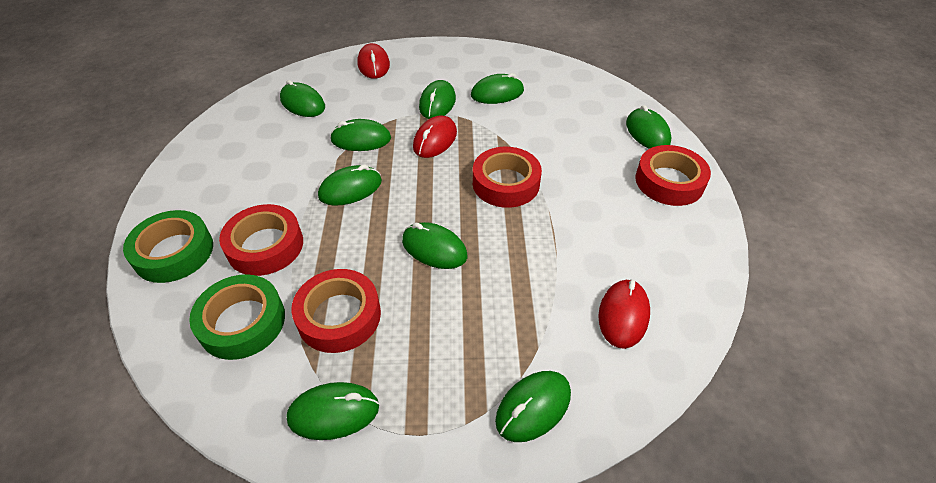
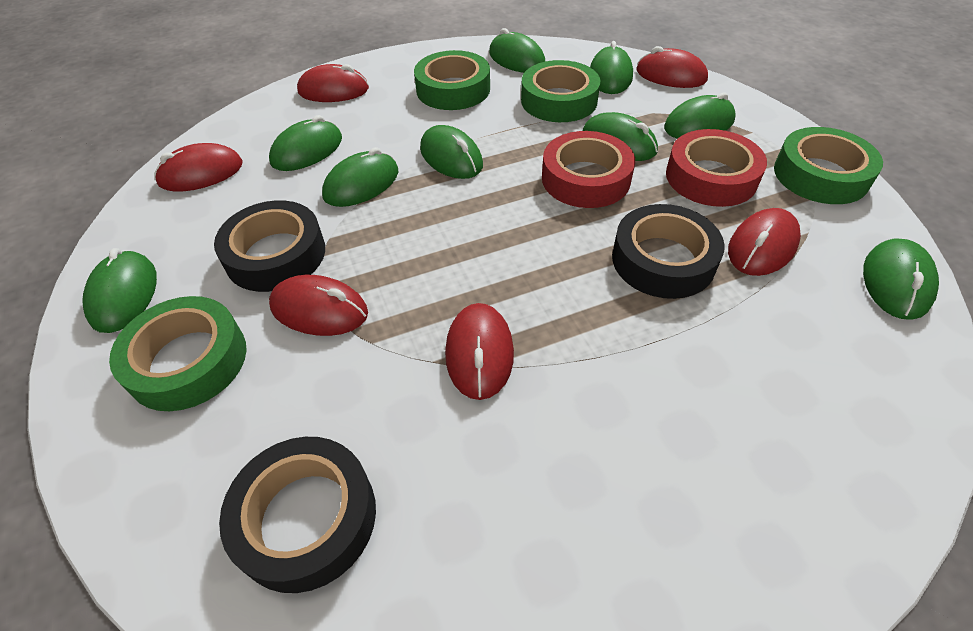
black tape: 0 -> 3
green tape: 2 -> 4
red mouse: 3 -> 6
red tape: 4 -> 2

